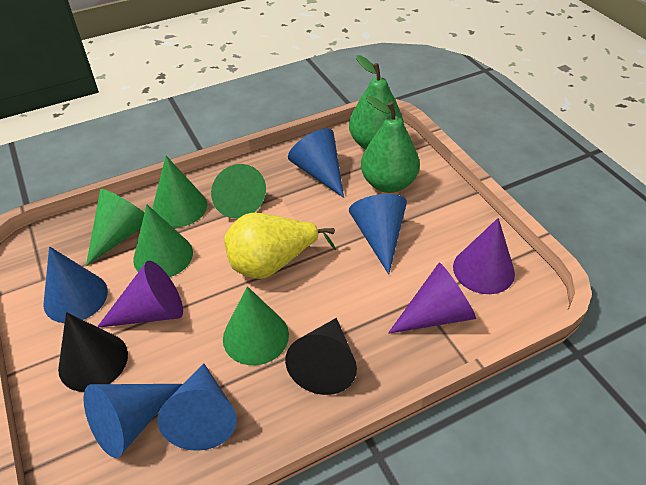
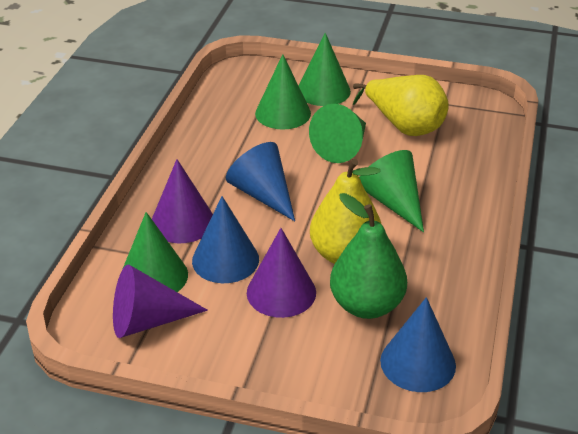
black cone: 2 -> 0
blue cone: 5 -> 3
green pear: 2 -> 1
yellow pear: 1 -> 2

